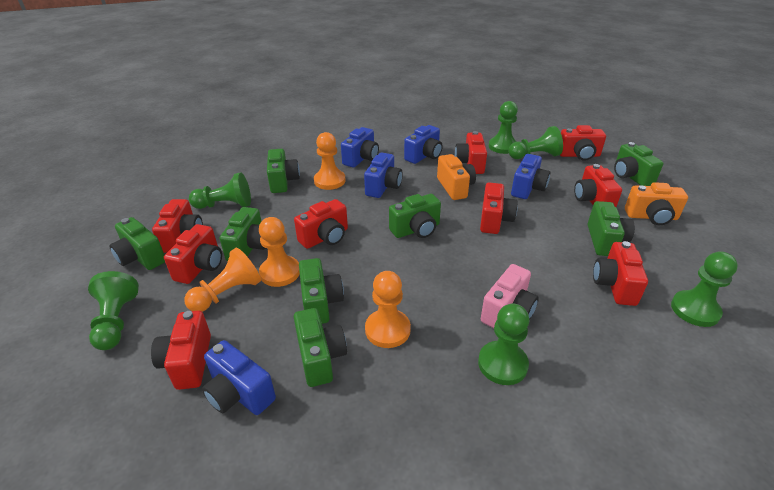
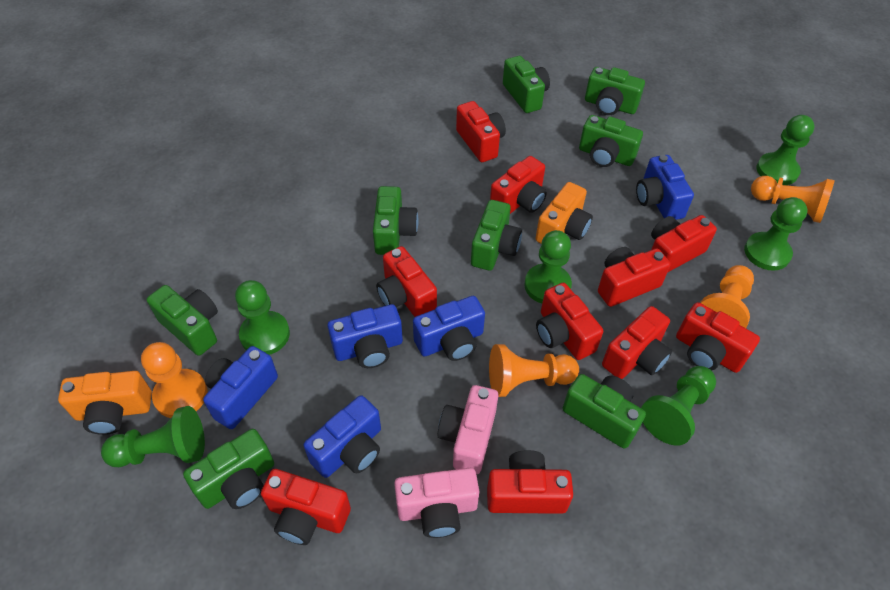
pink camera: 1 -> 2
red camera: 9 -> 10

